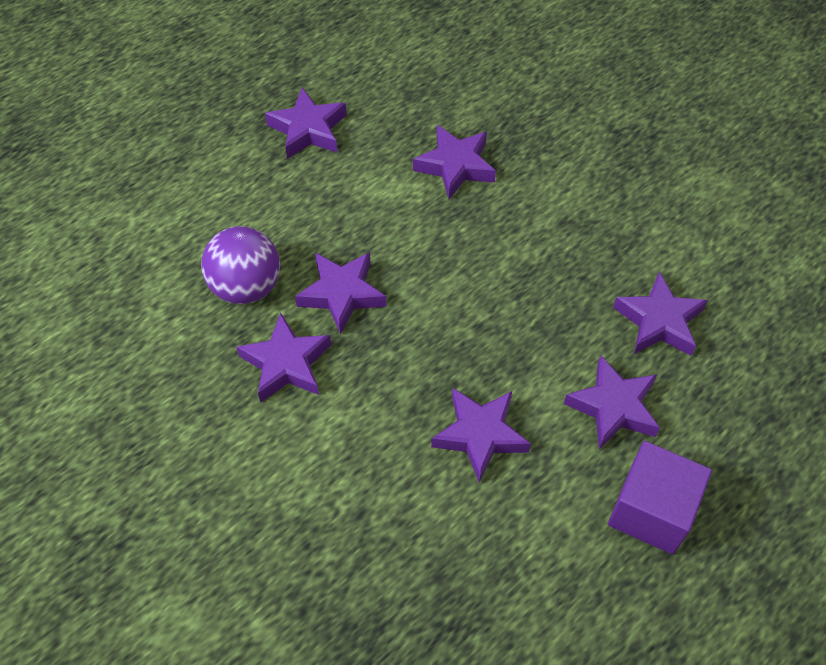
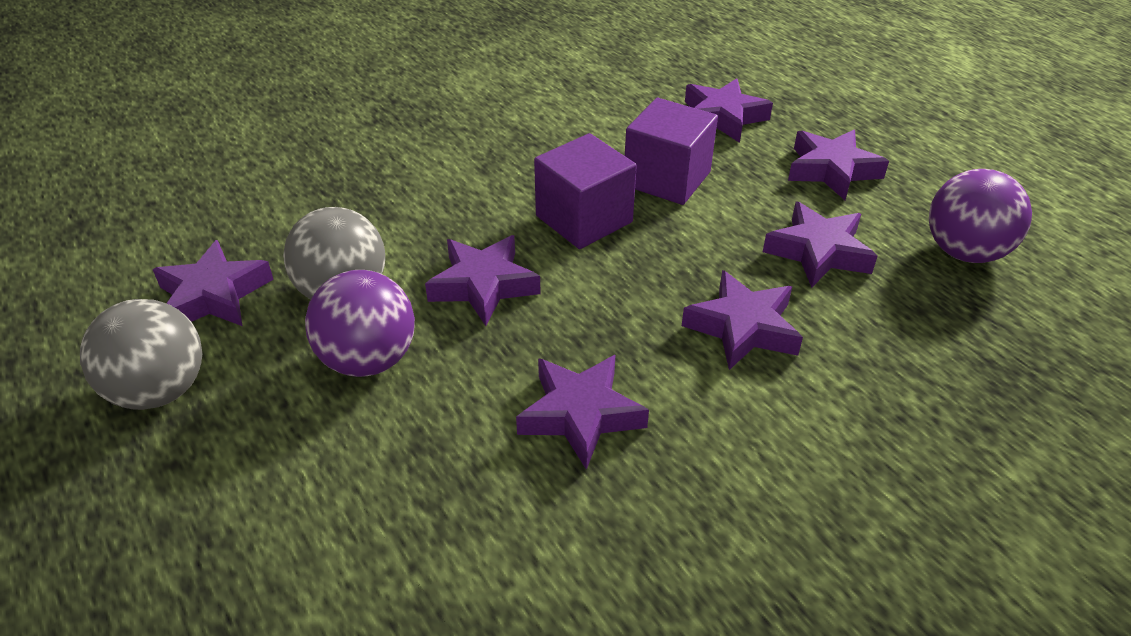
grey ball: 0 -> 2
purple ball: 1 -> 2
purple cube: 1 -> 2

